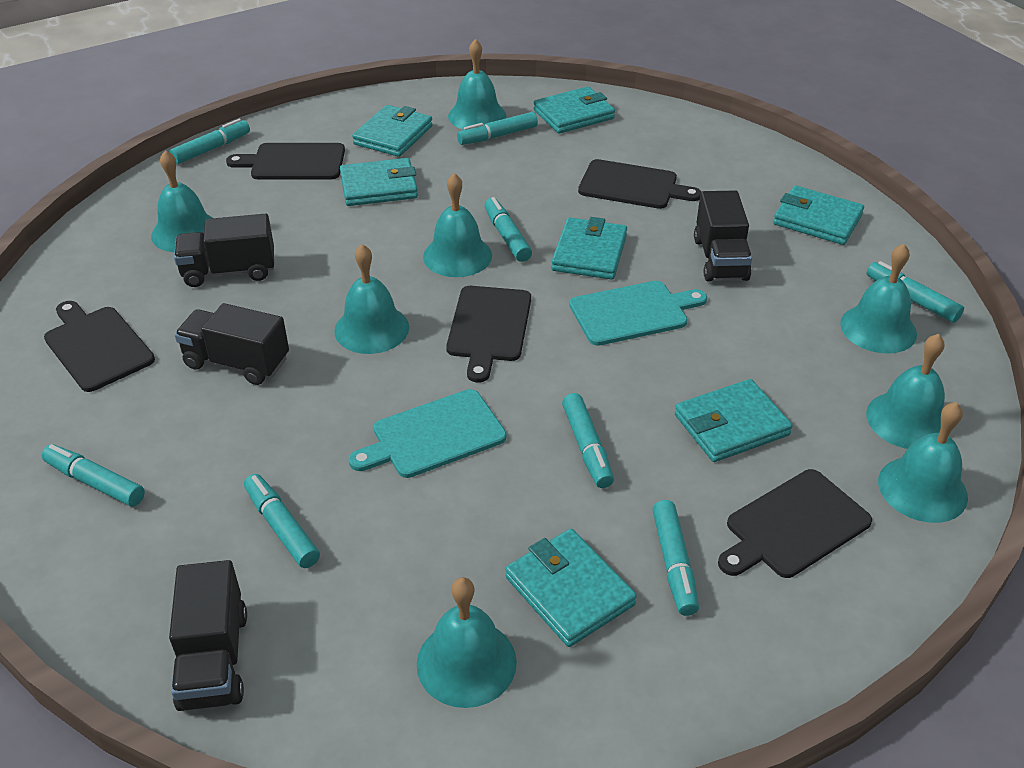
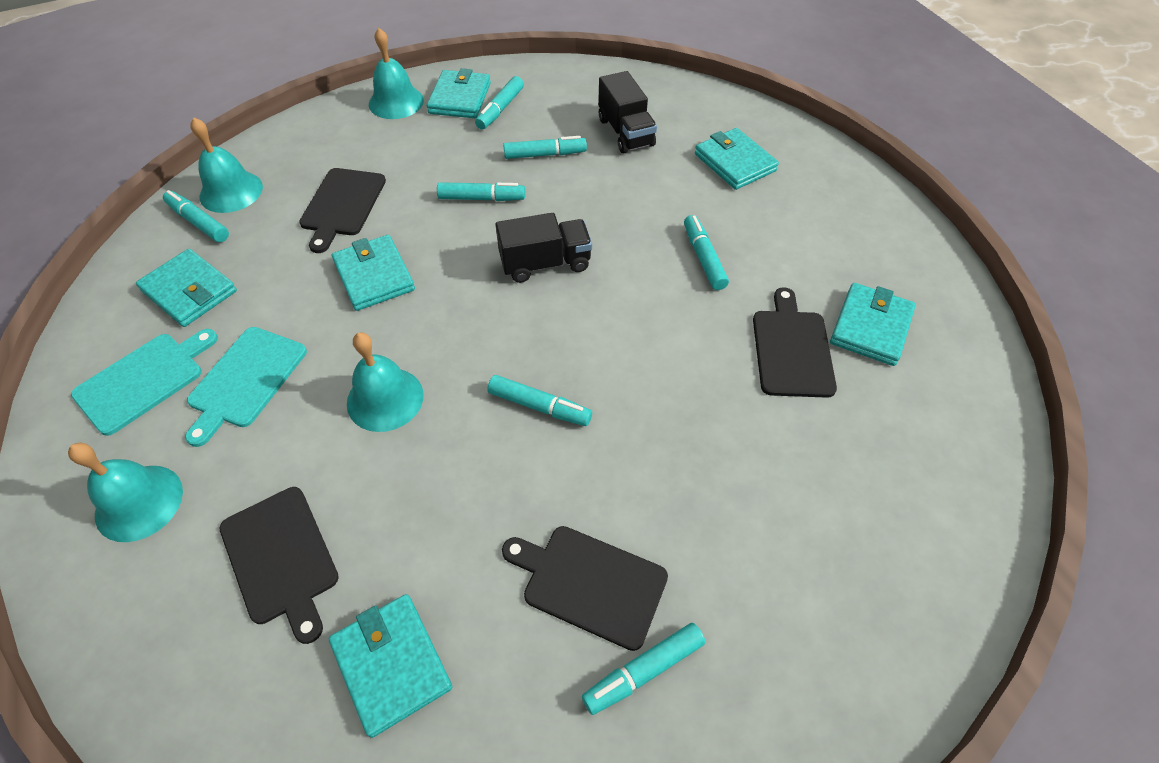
black cutting board: 5 -> 4
black truck: 4 -> 2
turquoise bell: 8 -> 4
turquoise marker: 8 -> 7
turquoise wallet: 7 -> 6

